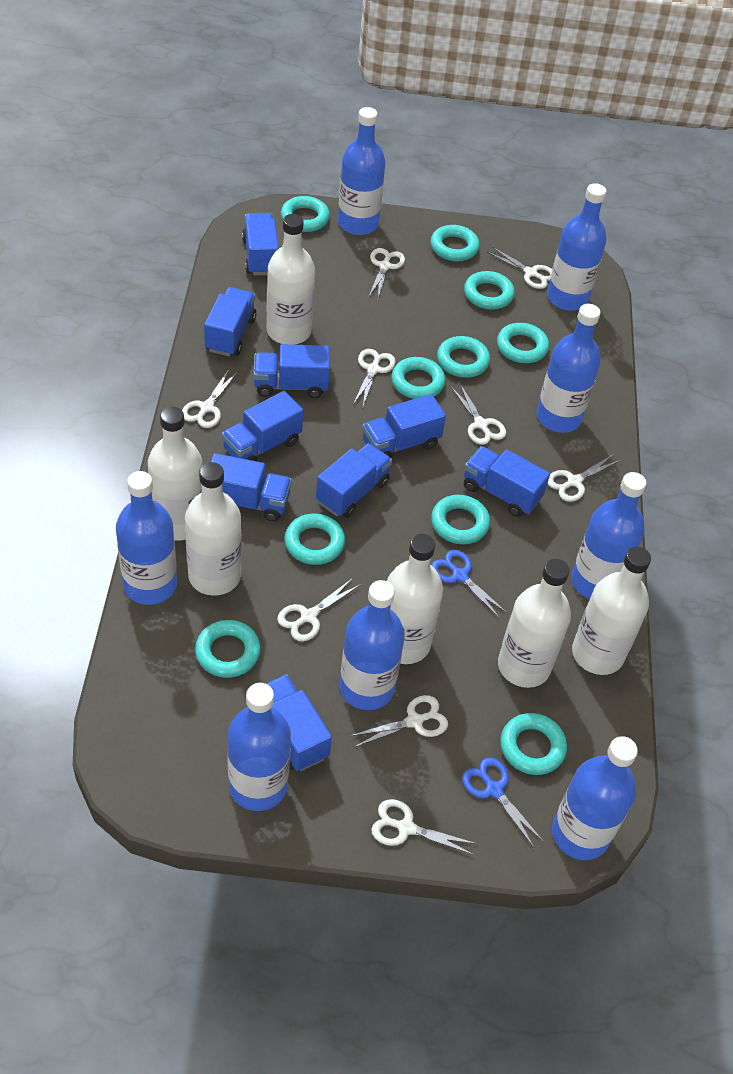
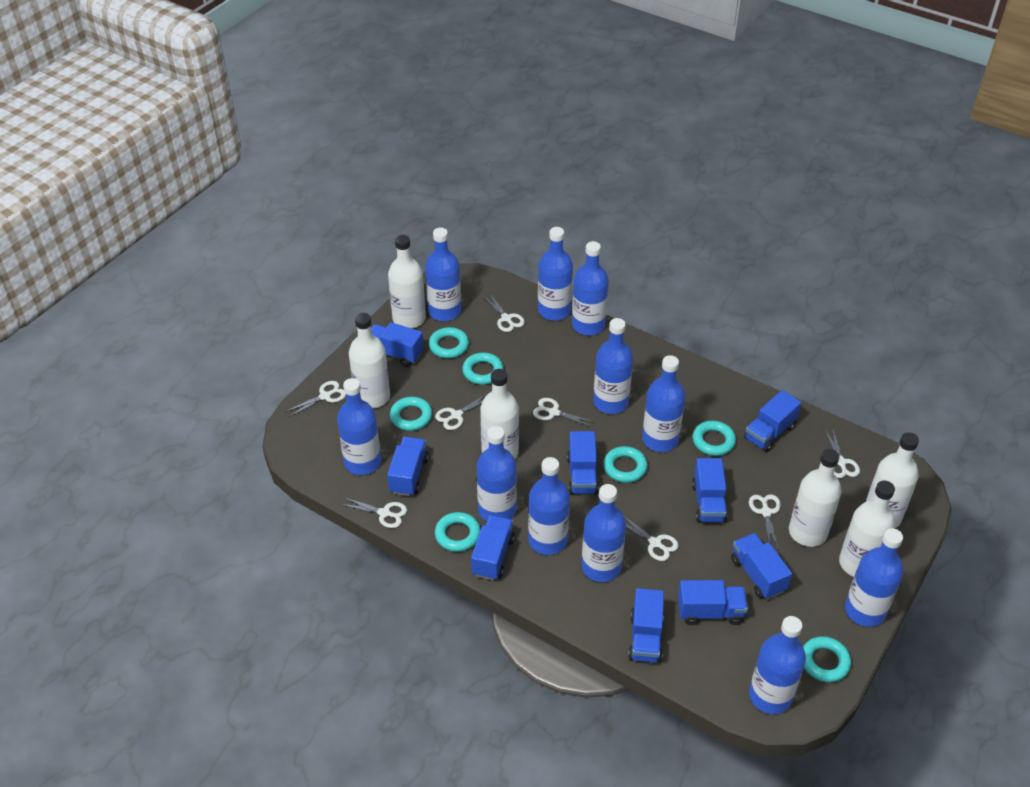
blue bottle: 8 -> 11
blue scissors: 2 -> 0
turquoise ring: 10 -> 7
white scissors: 9 -> 8

